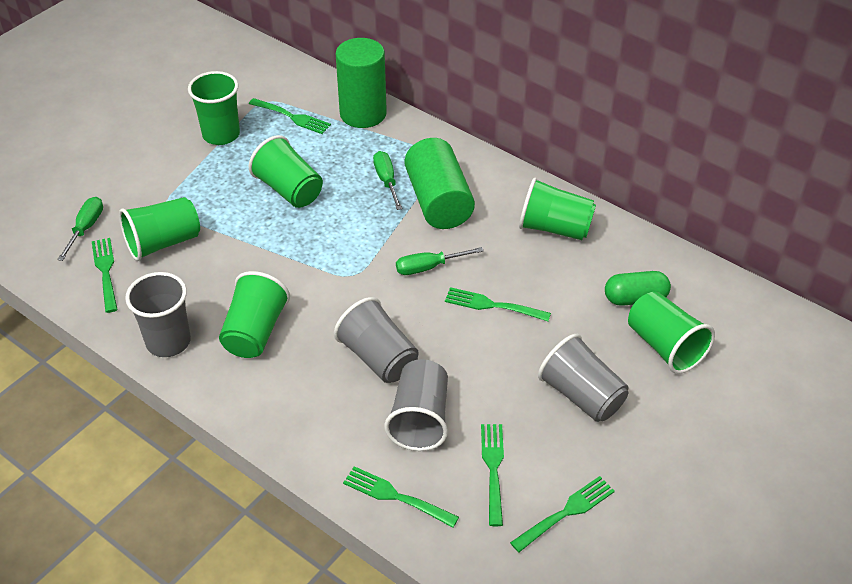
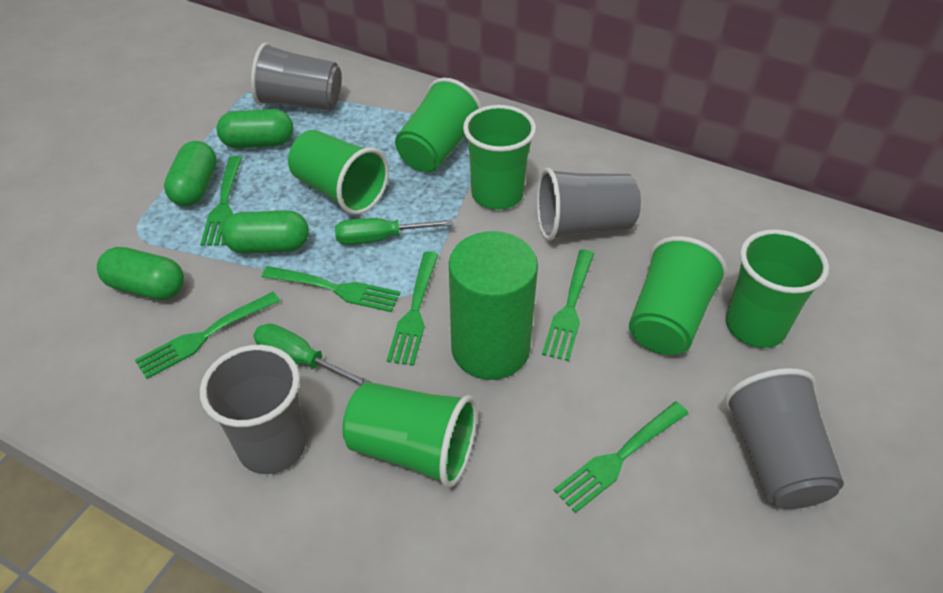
green capsule: 1 -> 4
green cylinder: 2 -> 1
green screwdriver: 3 -> 2

